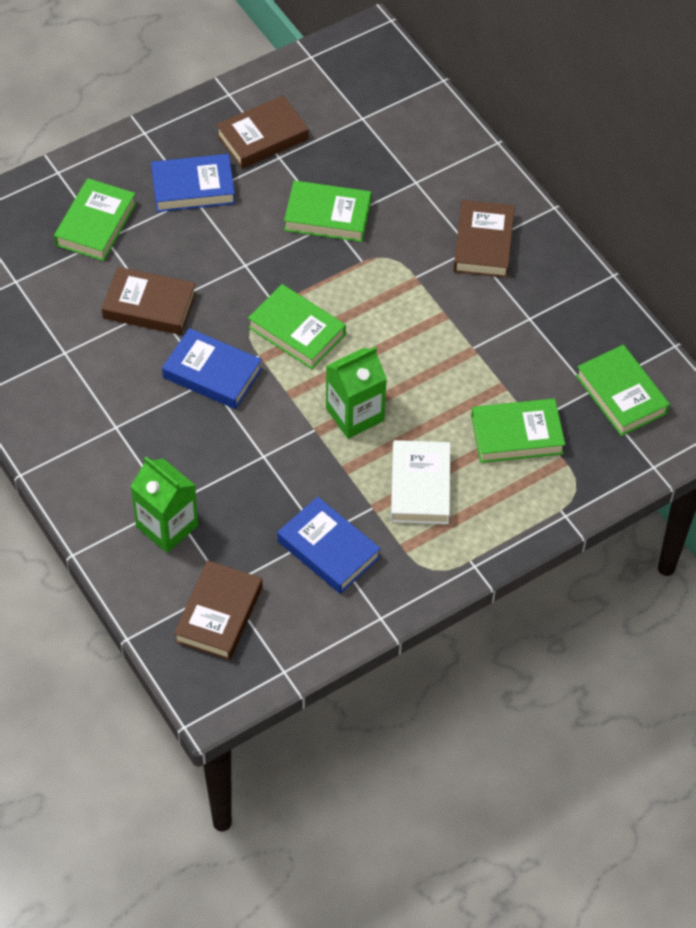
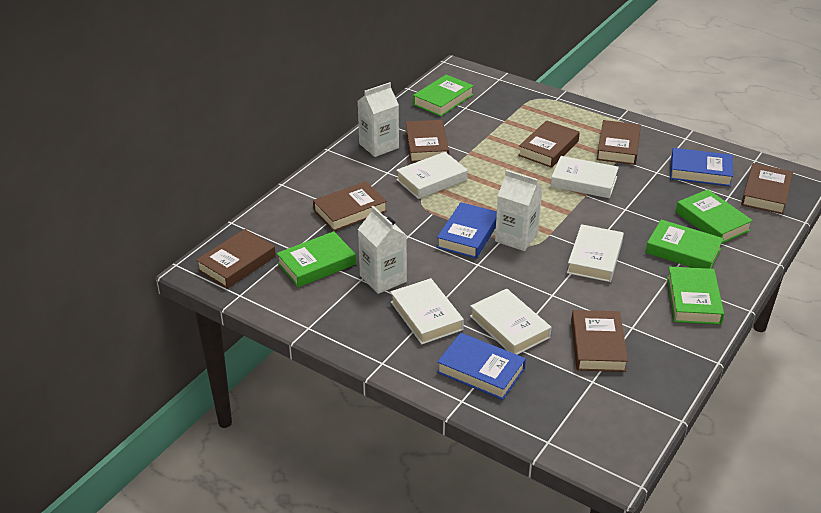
brown book: 4 -> 7
green carton: 2 -> 0
white book: 1 -> 5
white carton: 0 -> 3

